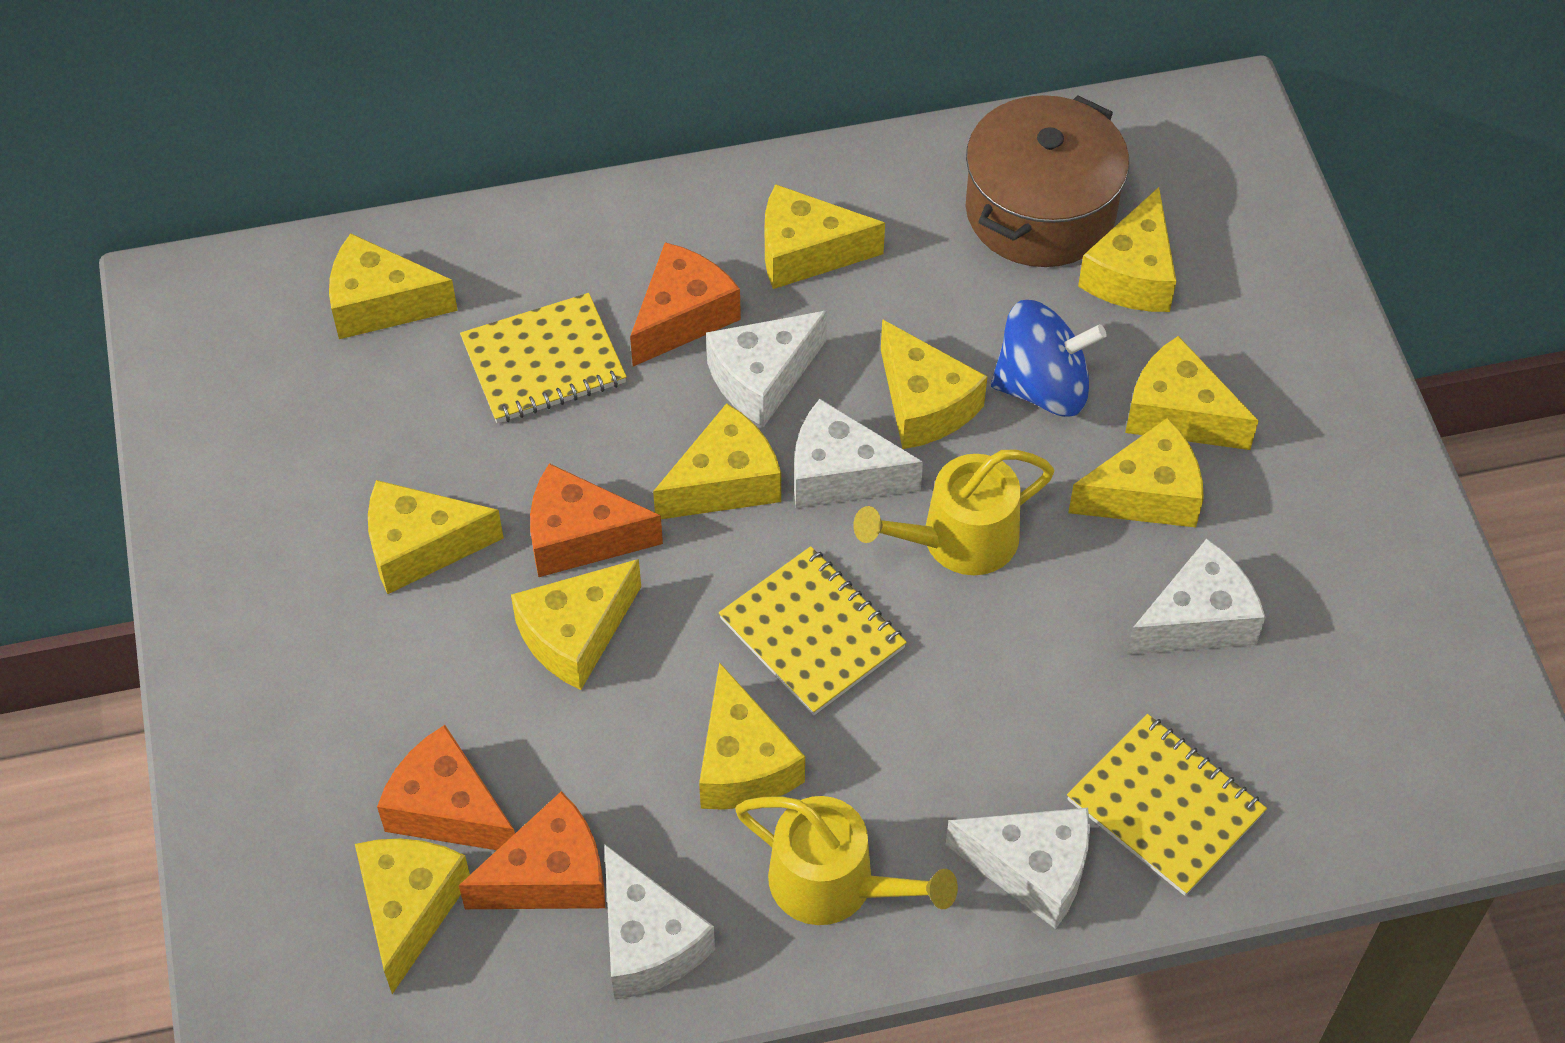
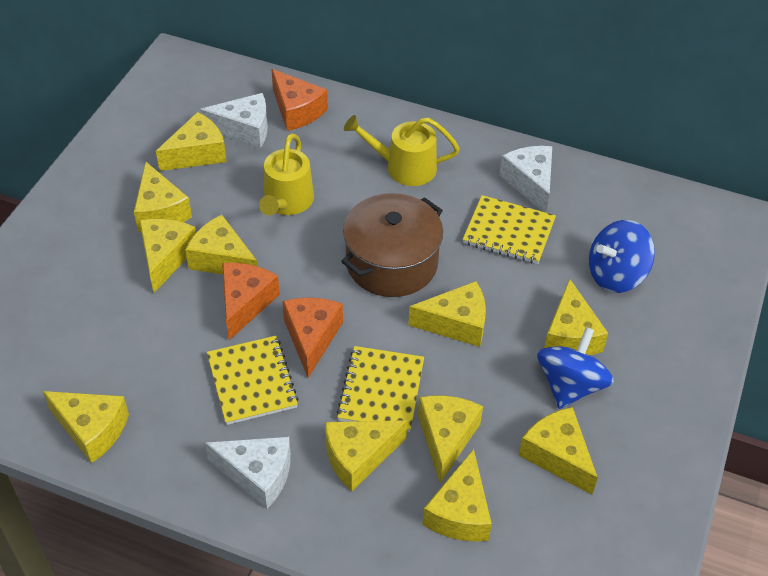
blue spinning top: 1 -> 2
orange cheese: 4 -> 3
white cheese: 5 -> 3

